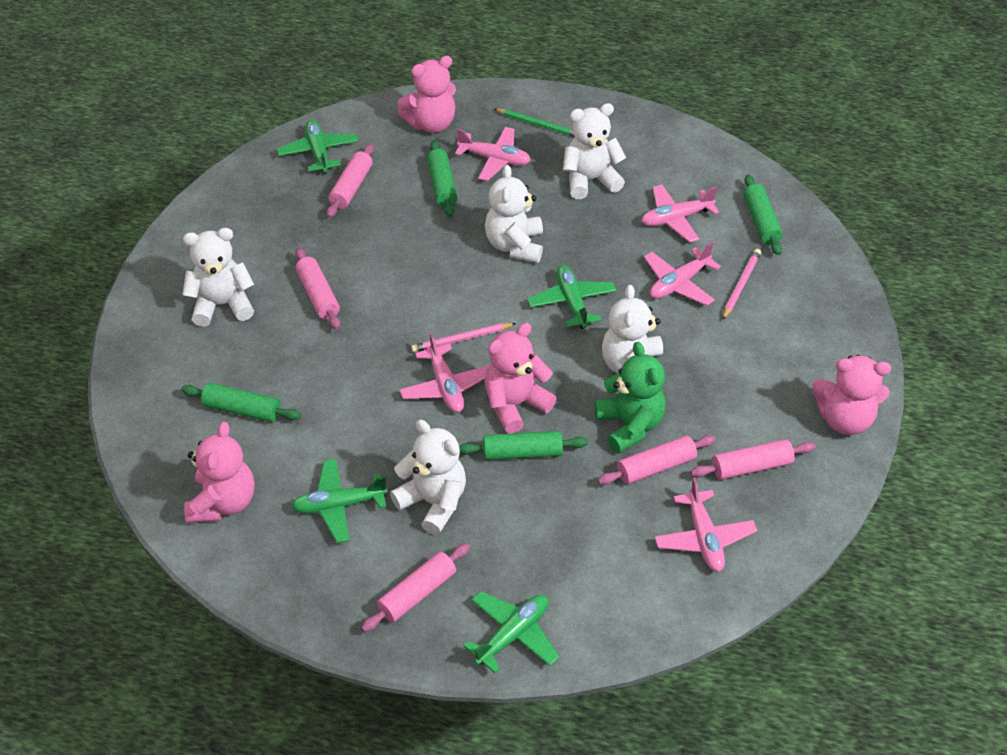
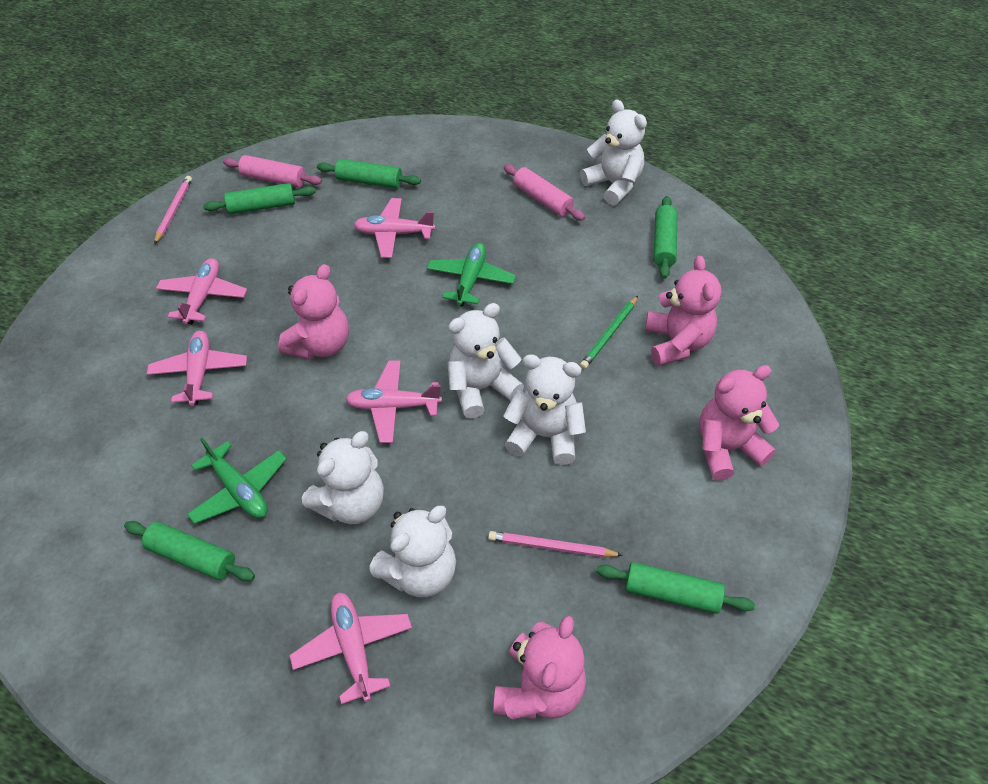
green plane: 4 -> 2
green rolling pin: 4 -> 5
green teddy bear: 1 -> 0
pink rolling pin: 5 -> 2

